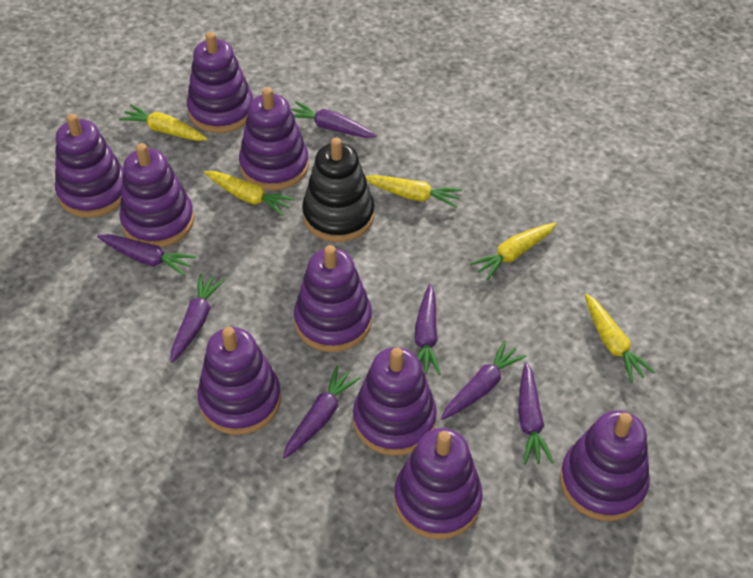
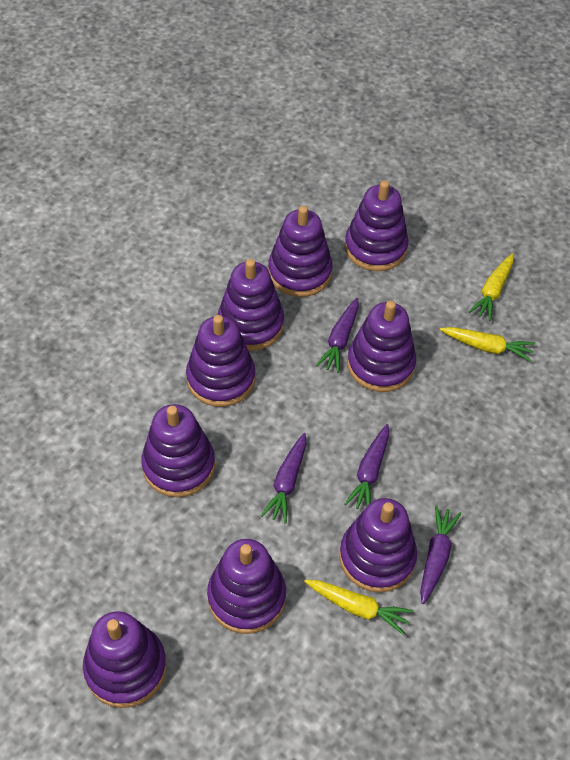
black stacking toy: 1 -> 0
purple carrot: 7 -> 4
yellow carrot: 5 -> 3

